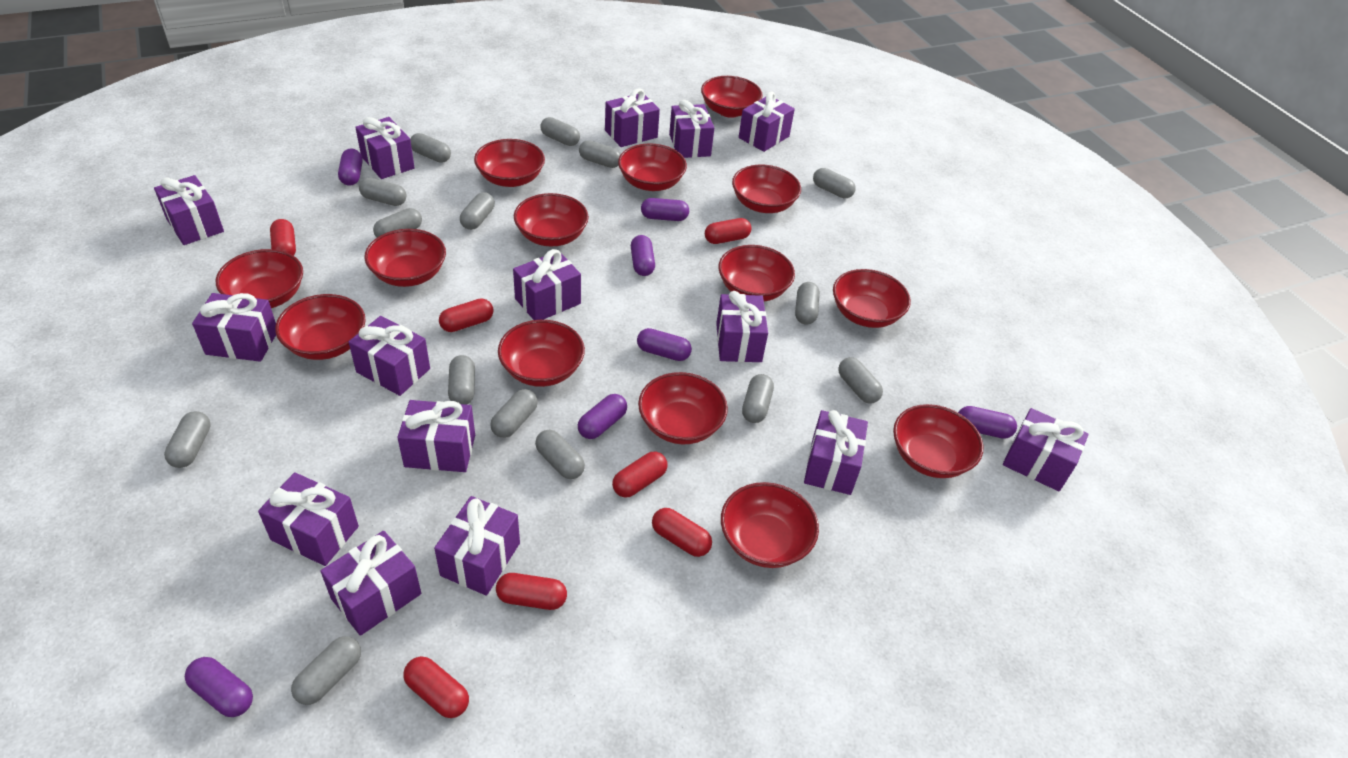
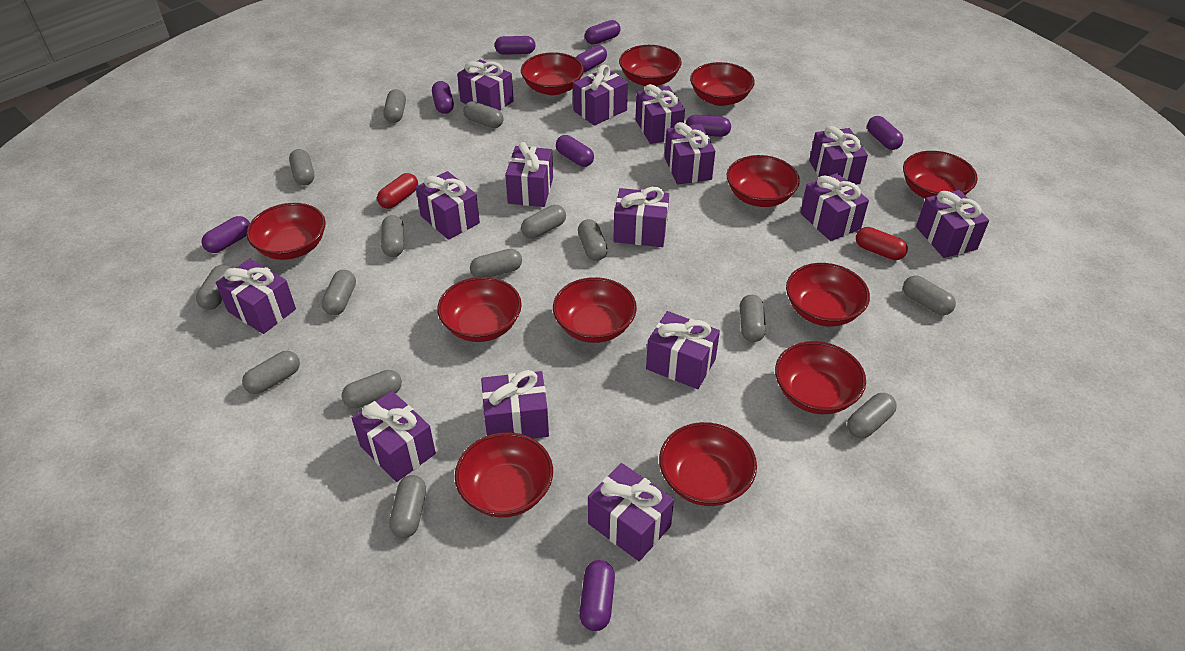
purple capsule: 7 -> 9
red bowl: 14 -> 12
red capsule: 7 -> 2

